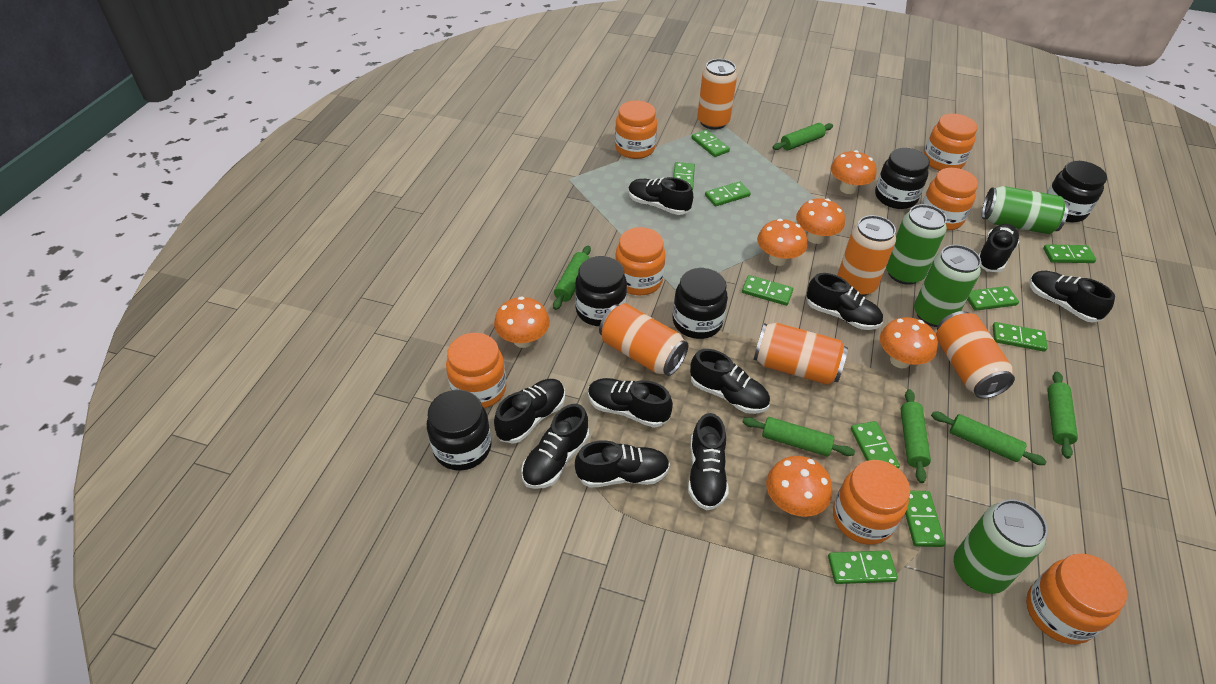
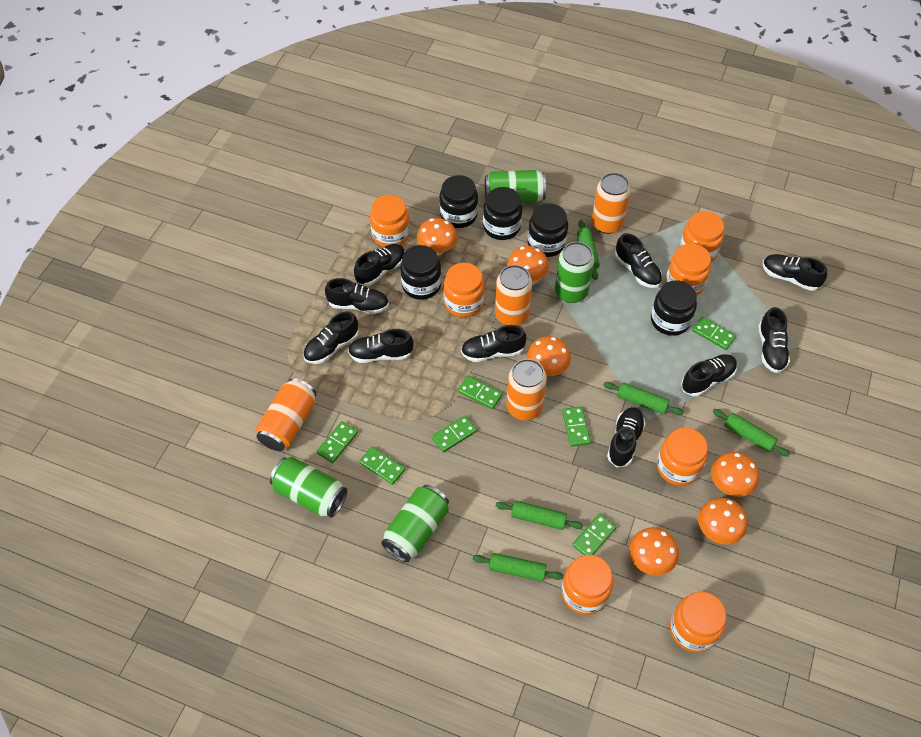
green domino: 10 -> 7
green rolling pin: 6 -> 5
orange can: 5 -> 4

